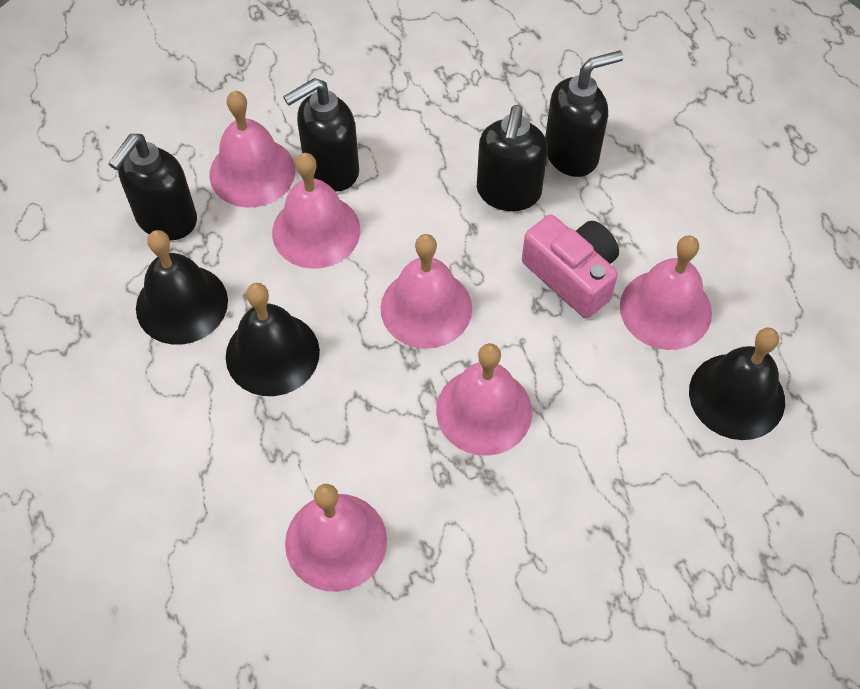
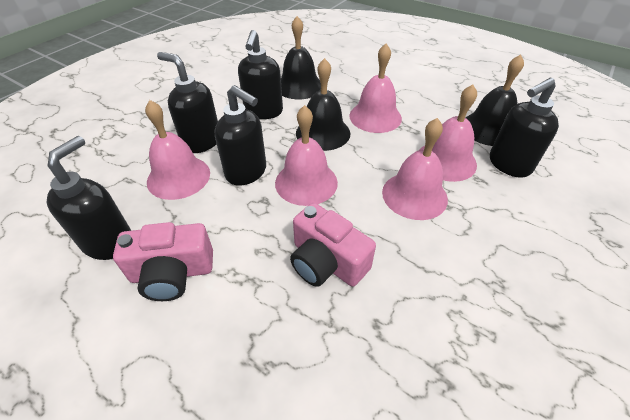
black soap dispenser: 4 -> 5
pink bell: 6 -> 5
pink camera: 1 -> 2

